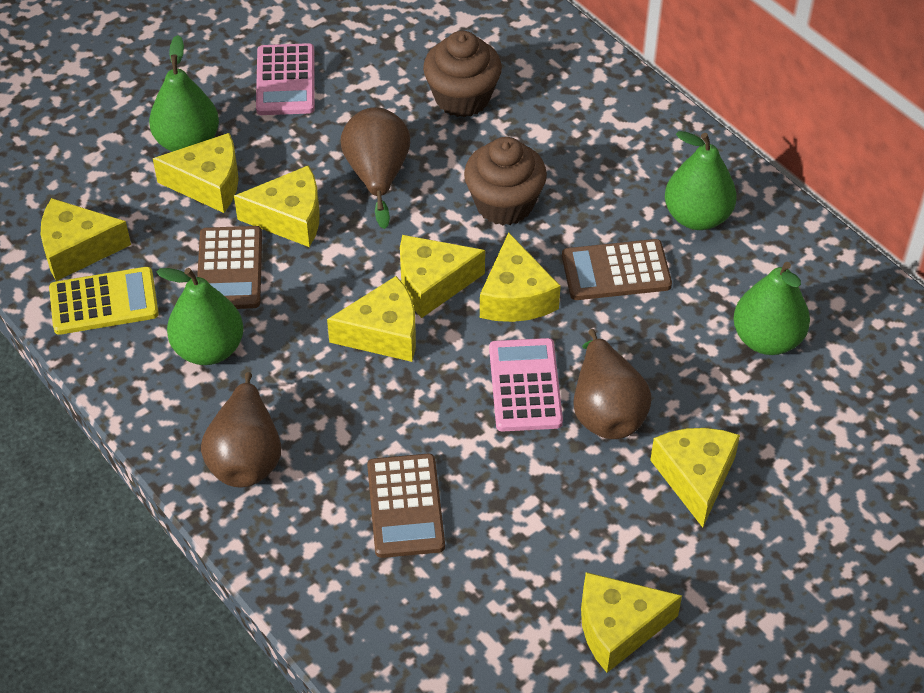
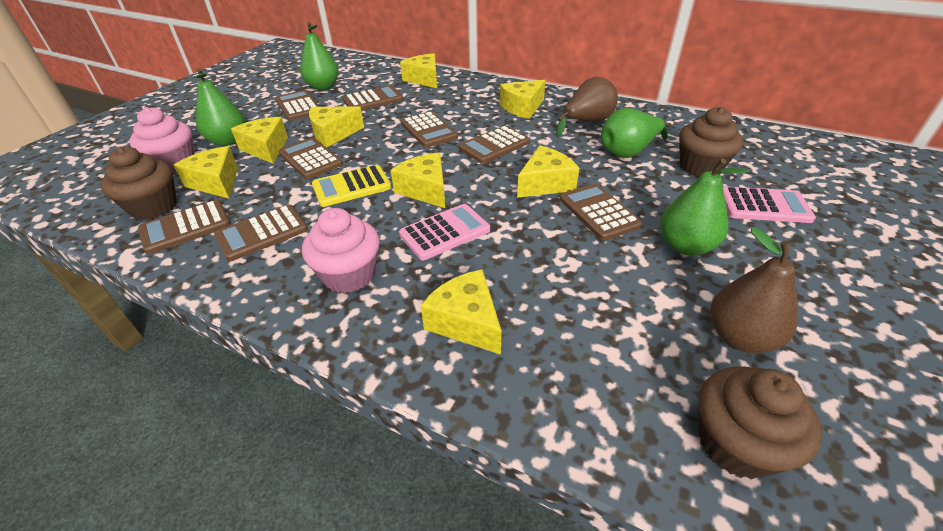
brown calculator: 3 -> 8
brown cupcake: 2 -> 3
brown pear: 3 -> 2
pink cupcake: 0 -> 2

